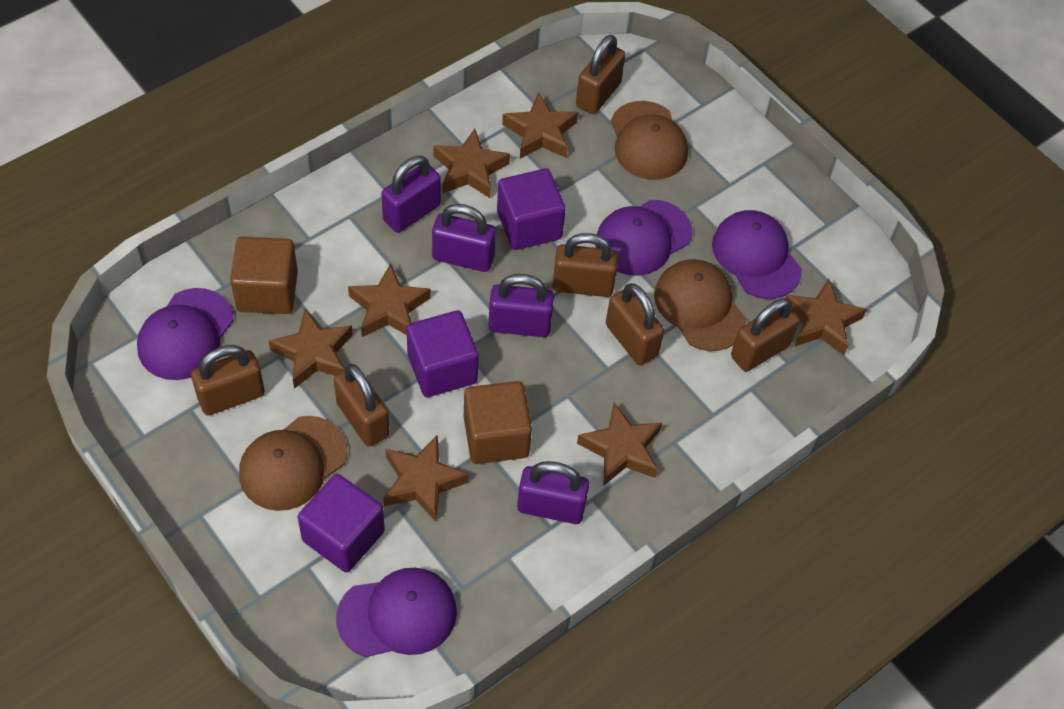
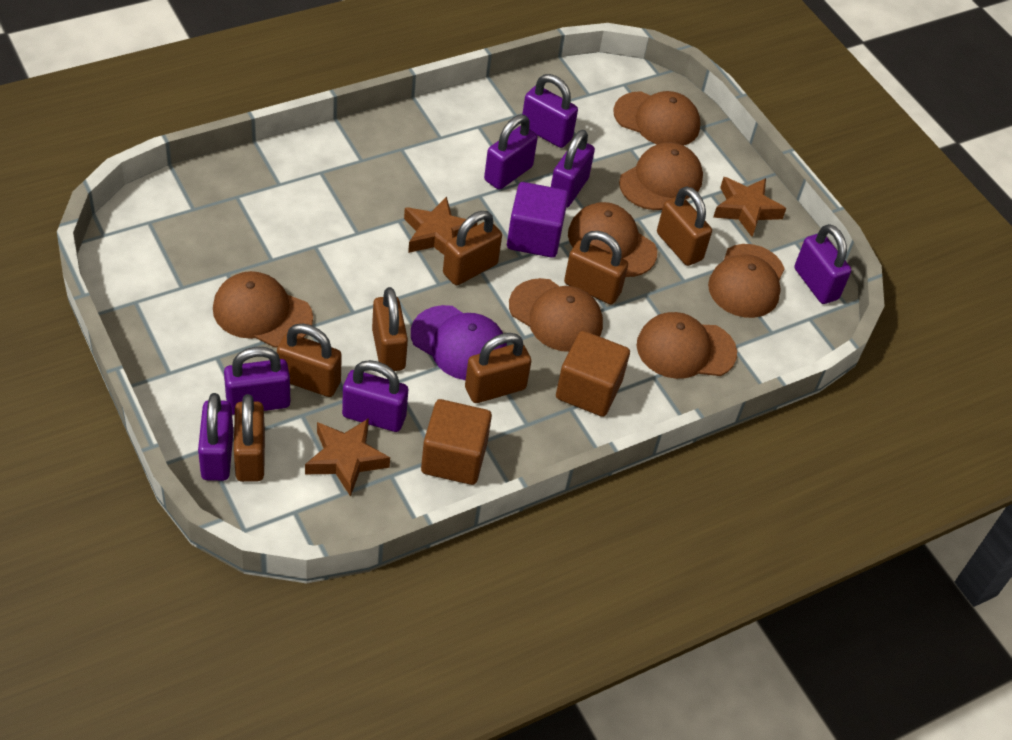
brown cap: 3 -> 7
brown padlock: 6 -> 7
brown star: 7 -> 3
purple cap: 4 -> 1
purple cube: 3 -> 1
purple padlock: 4 -> 7

